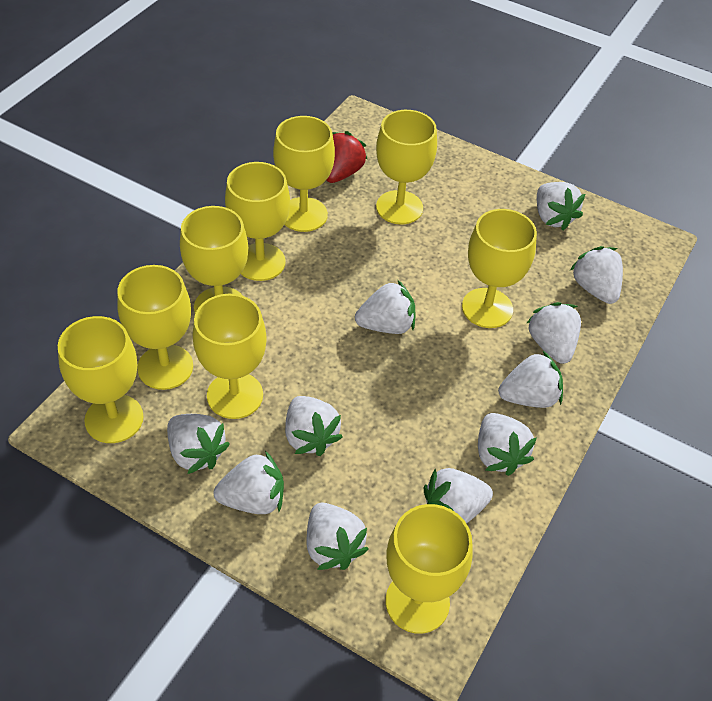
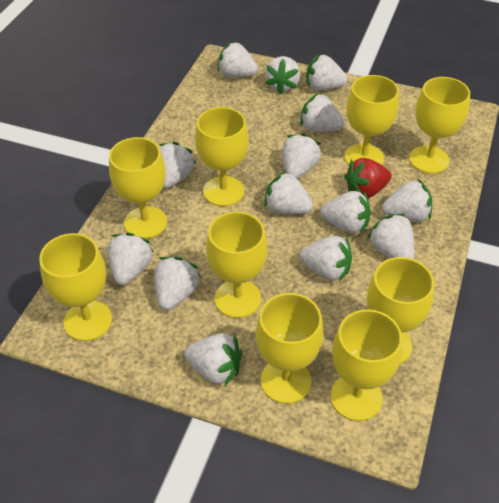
white strawberry: 11 -> 14

